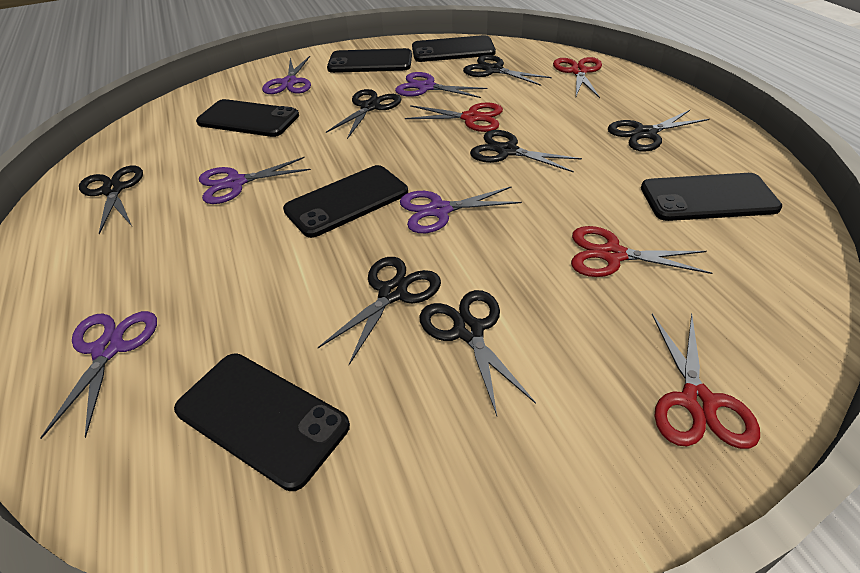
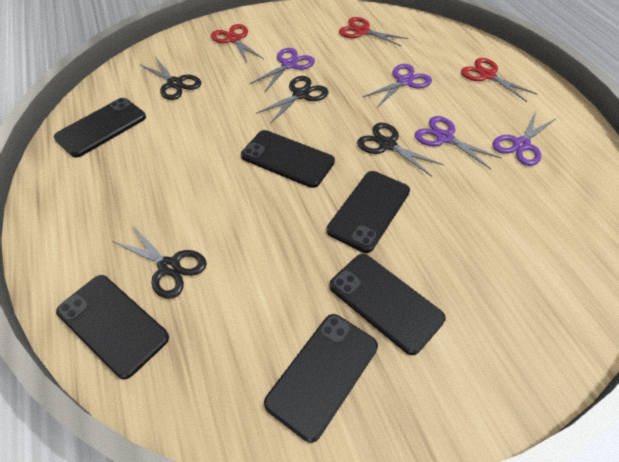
black scissors: 7 -> 4
purple scissors: 5 -> 4
red scissors: 4 -> 3

